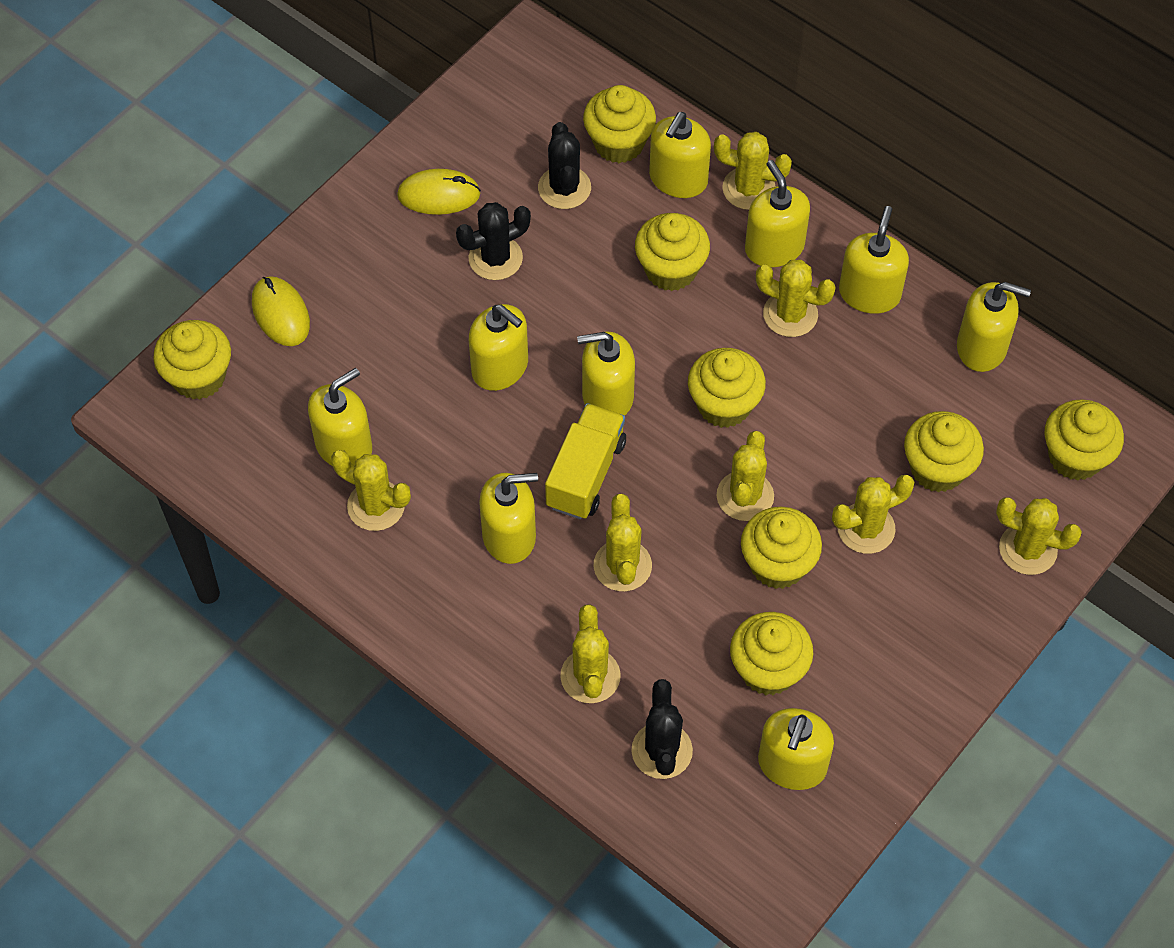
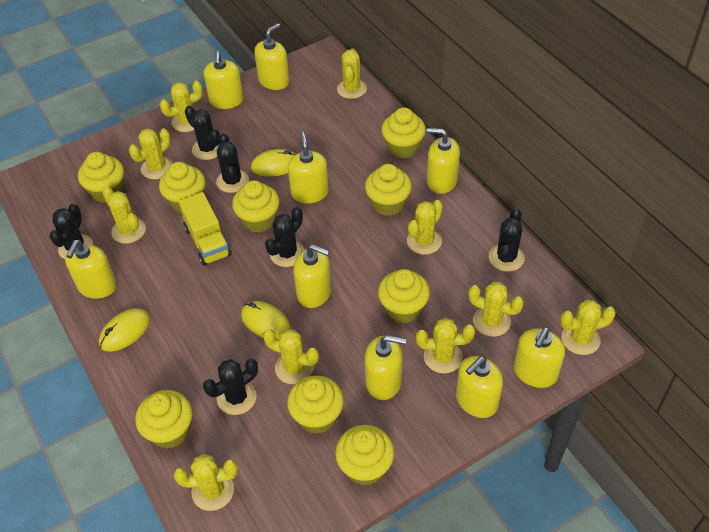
black cactus: 3 -> 6
yellow cactus: 8 -> 10
yellow cupcake: 8 -> 9
yellow mouse: 2 -> 3

